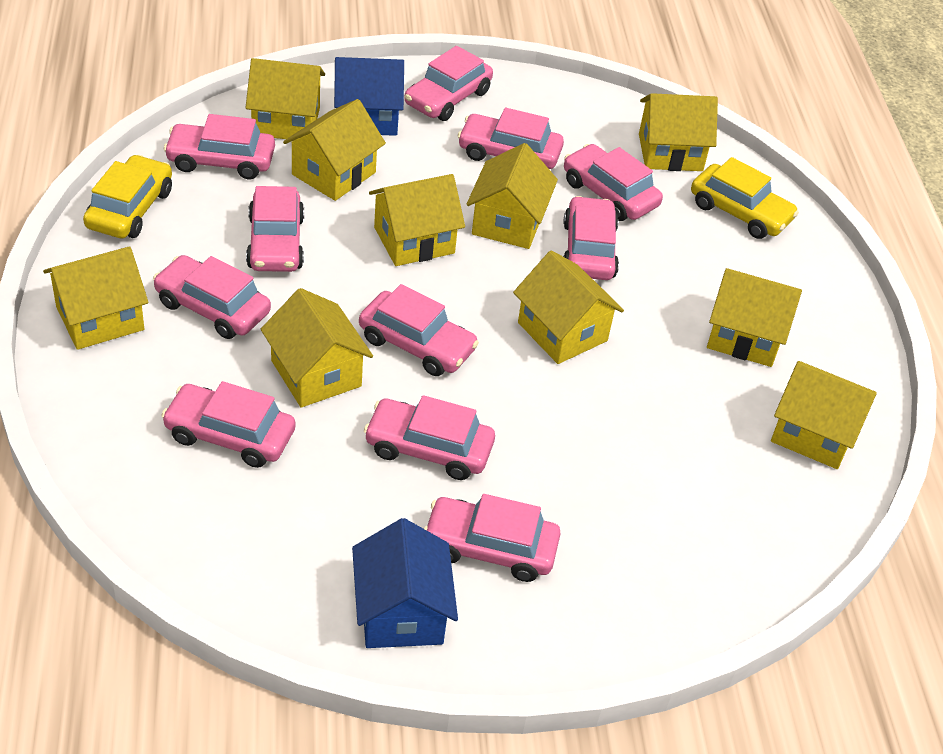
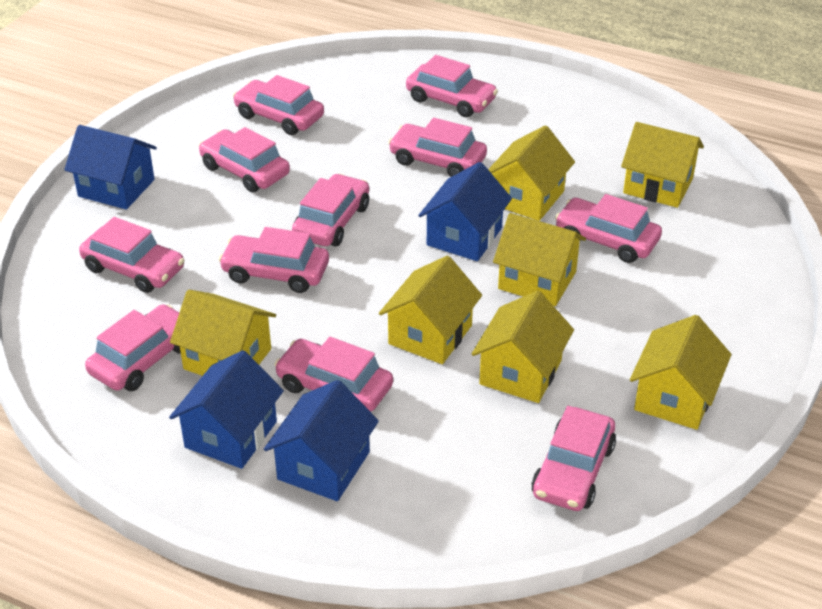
blue house: 2 -> 4
yellow car: 2 -> 0
yellow house: 10 -> 7

